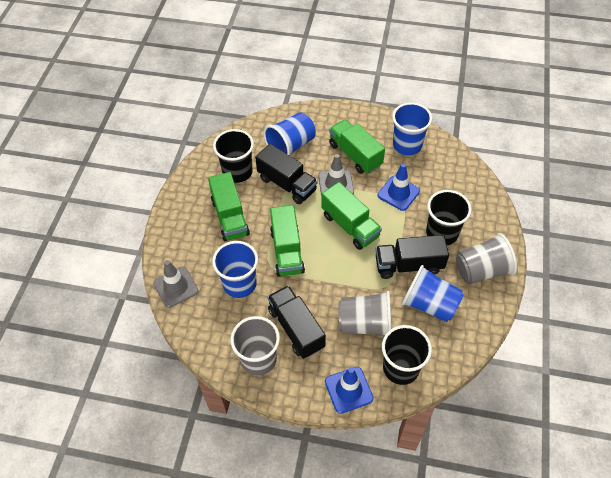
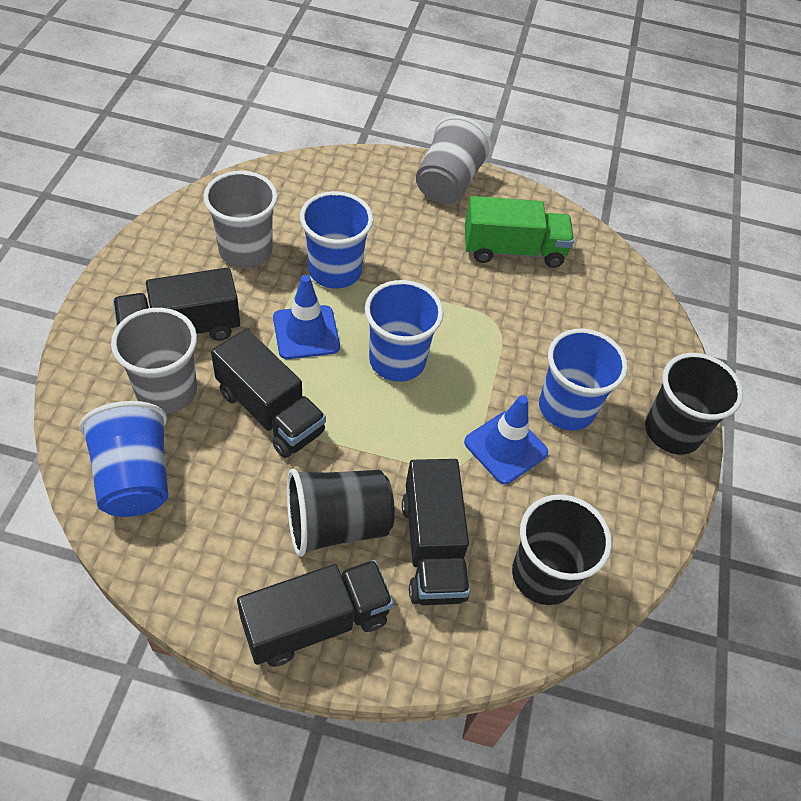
black truck: 3 -> 4
green truck: 4 -> 1
grey traffic cone: 2 -> 0

